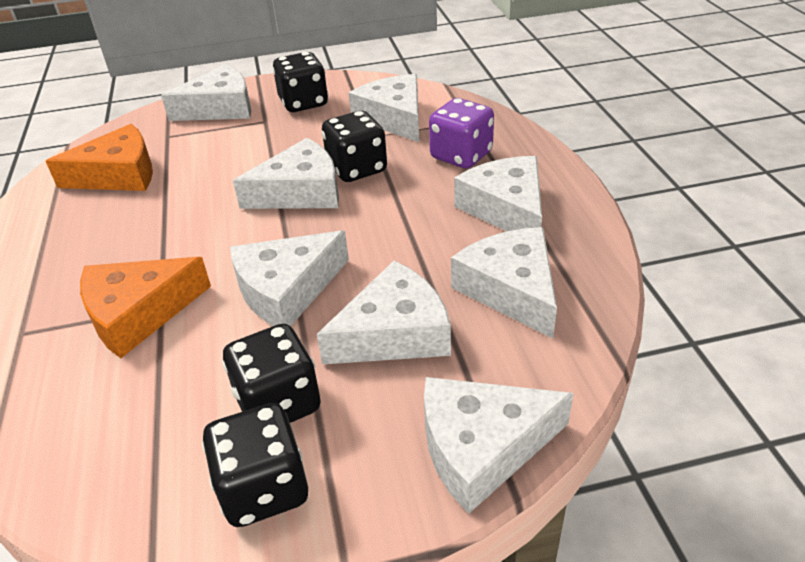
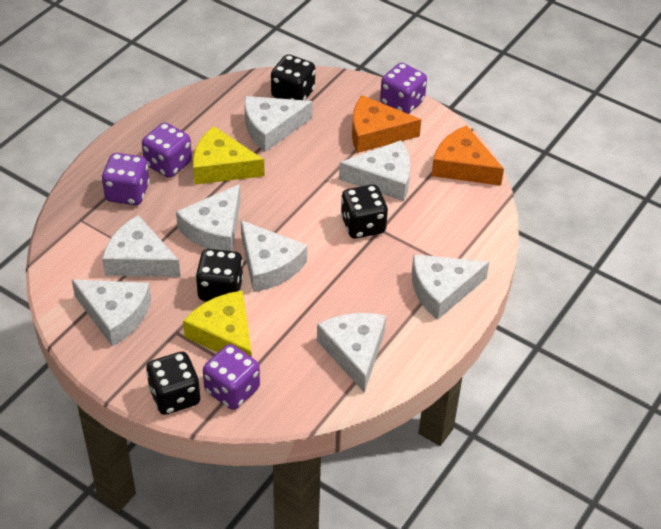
purple dice: 1 -> 4
yellow cheese: 0 -> 2

